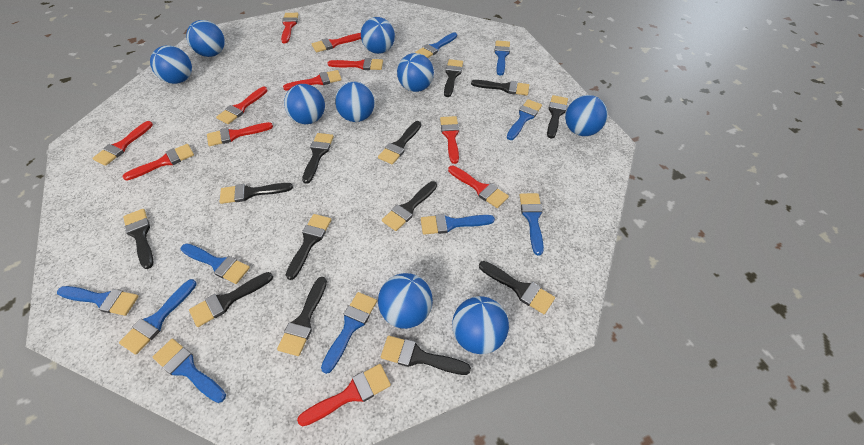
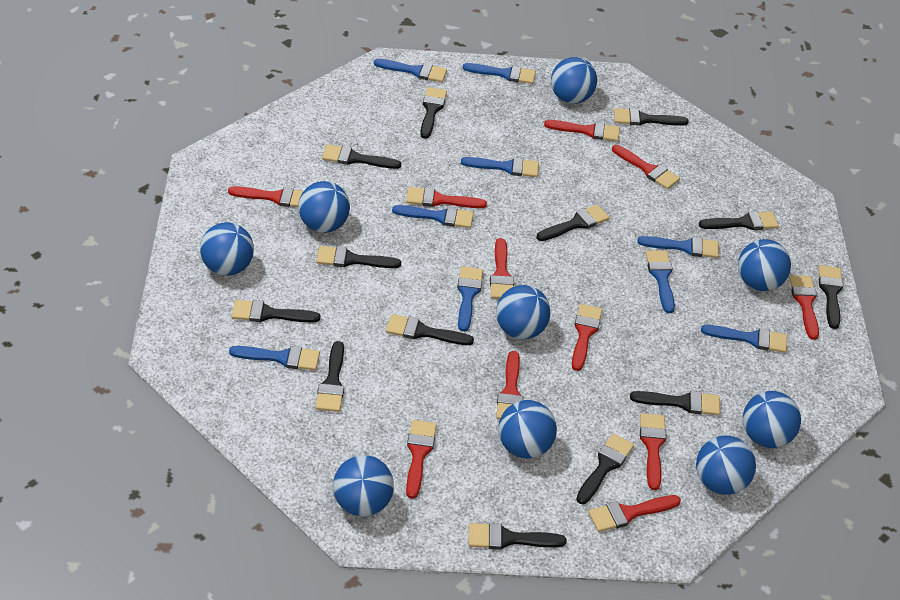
blue brush: 10 -> 9

